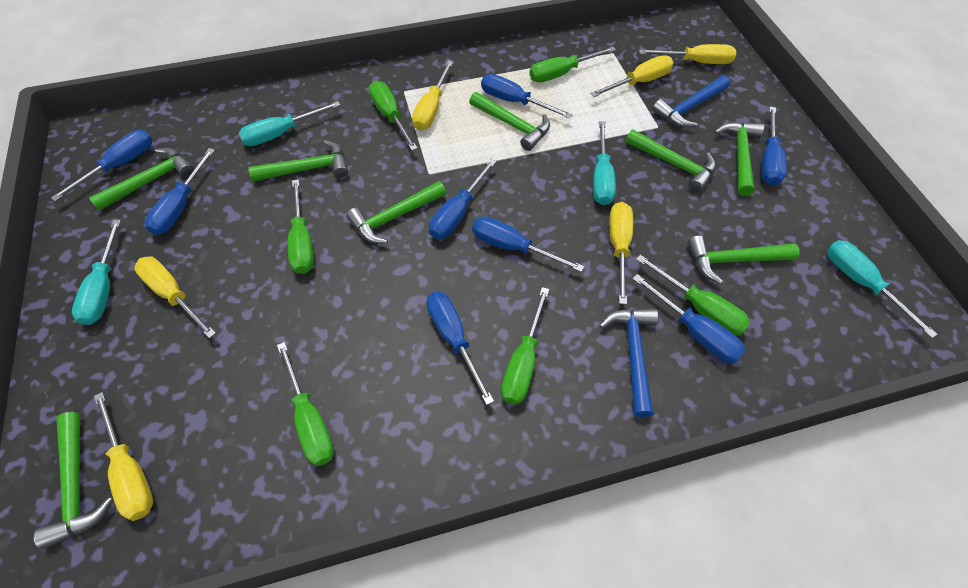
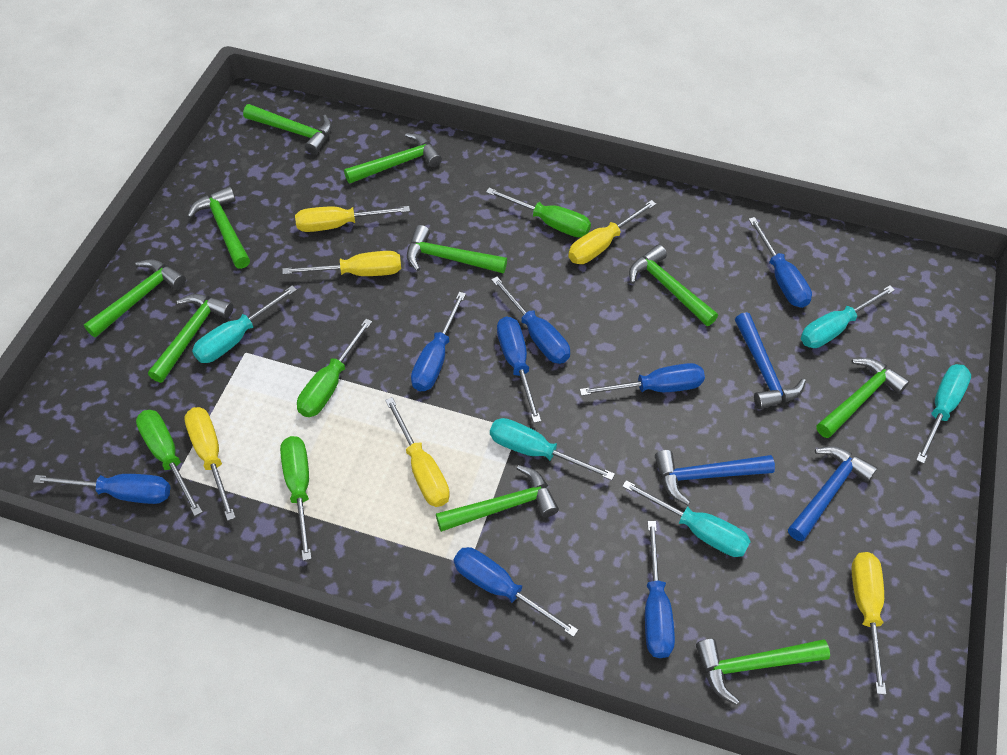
blue hammer: 2 -> 3
green hammer: 8 -> 10
green screwdriver: 6 -> 4
turquoise screwdriver: 4 -> 5

